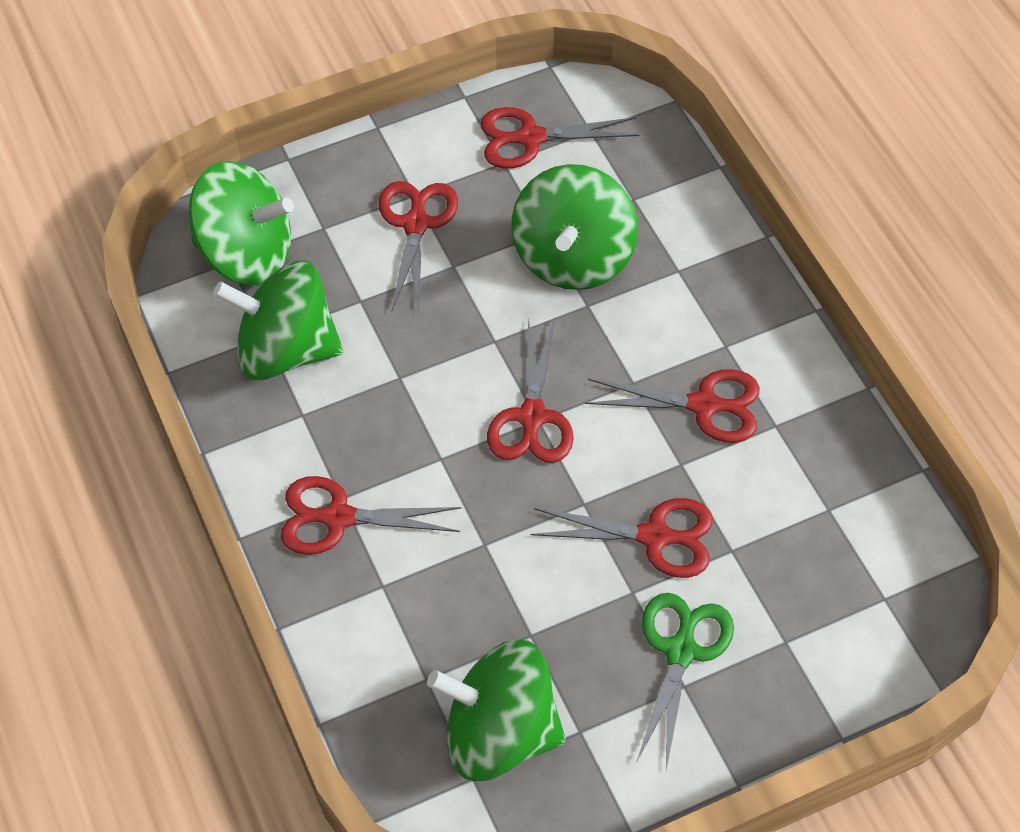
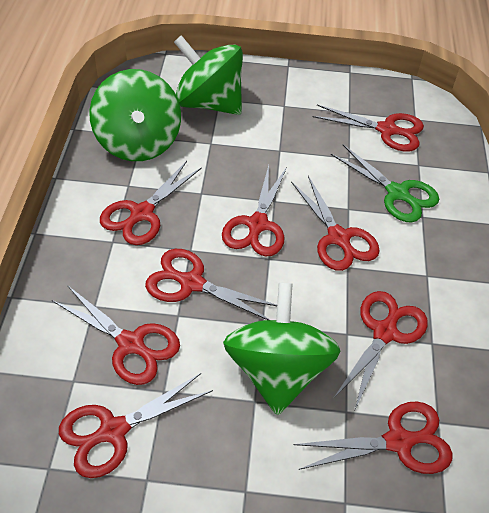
green spinning top: 4 -> 3
red scissors: 6 -> 9

